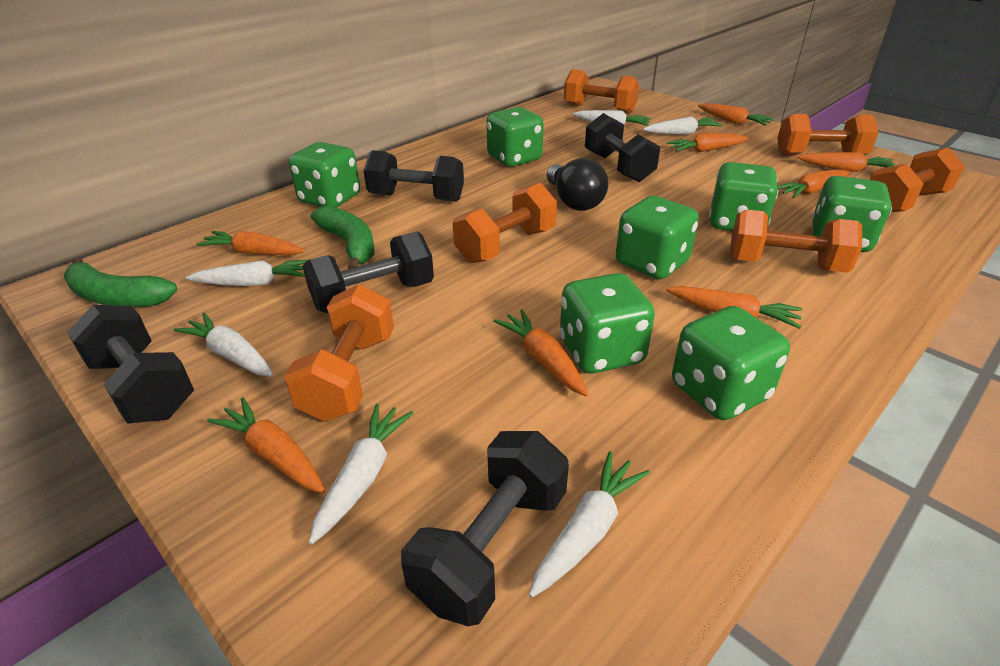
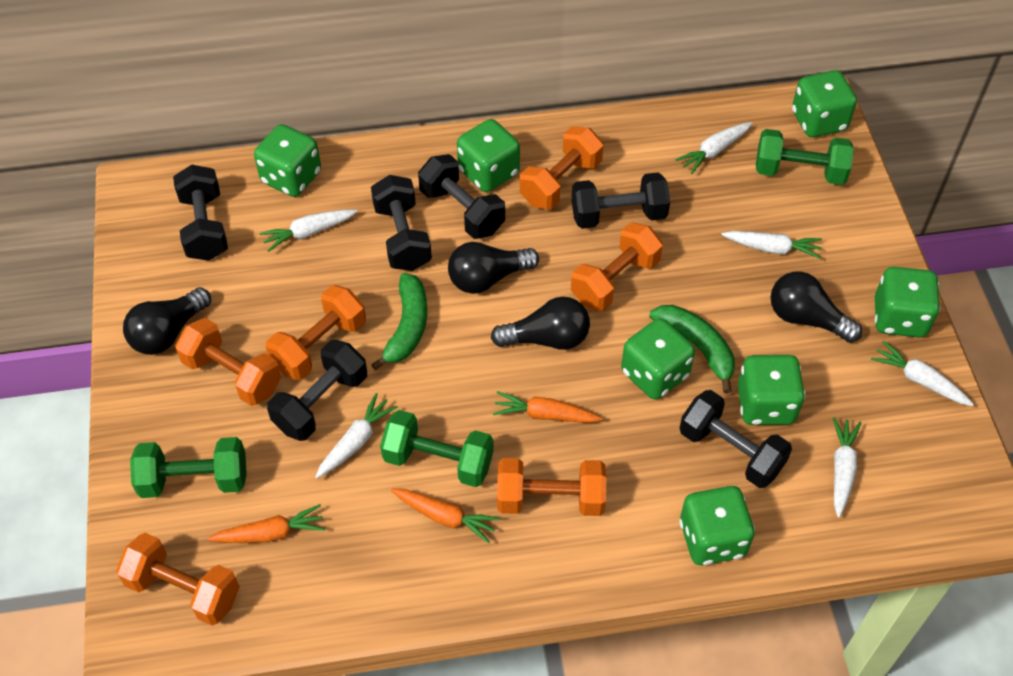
black dumbbell: 5 -> 6
black light bulb: 1 -> 4
green dumbbell: 0 -> 3
orange carrot: 8 -> 3

